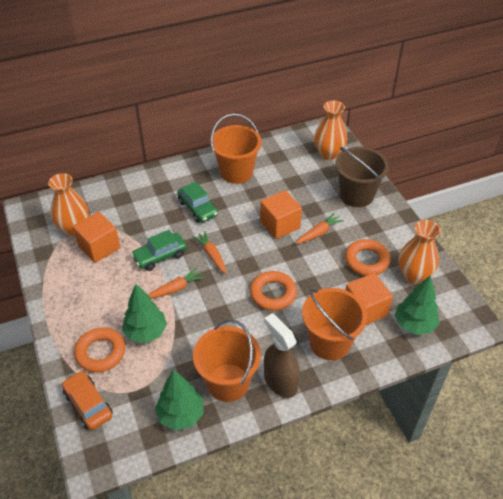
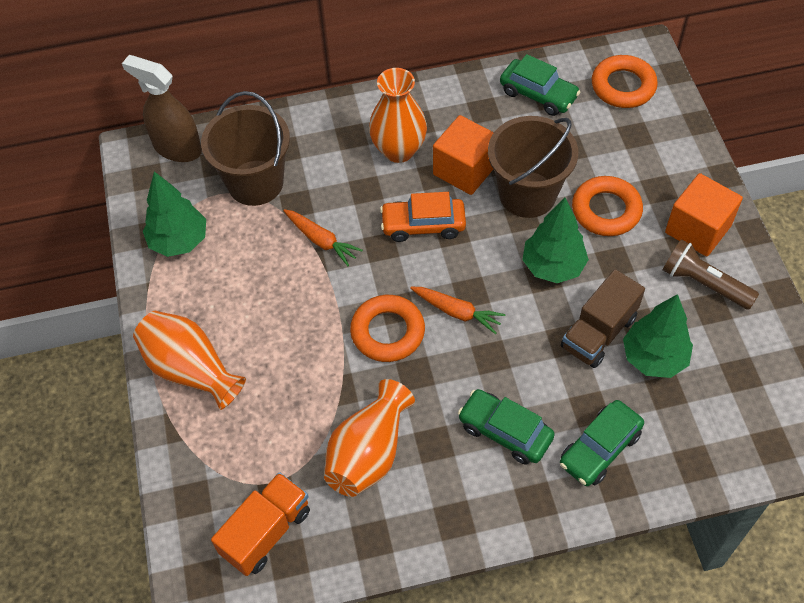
brown bucket: 1 -> 2
brown flashlight: 0 -> 1
brown truck: 0 -> 1
green car: 2 -> 3
orange bucket: 3 -> 0
orange carrot: 3 -> 2
orange cube: 3 -> 2
orange truck: 0 -> 1

